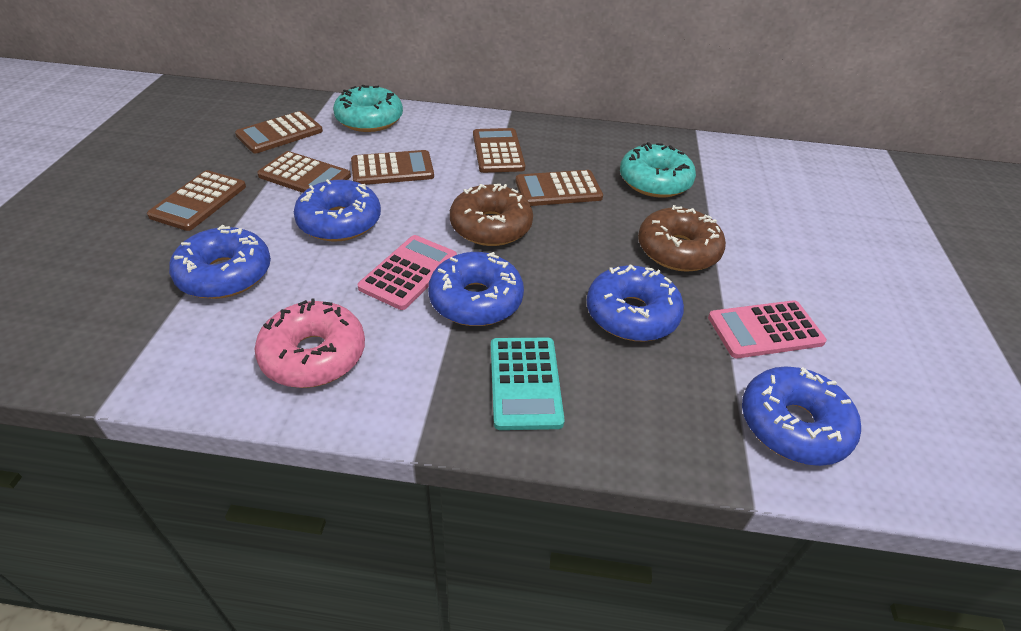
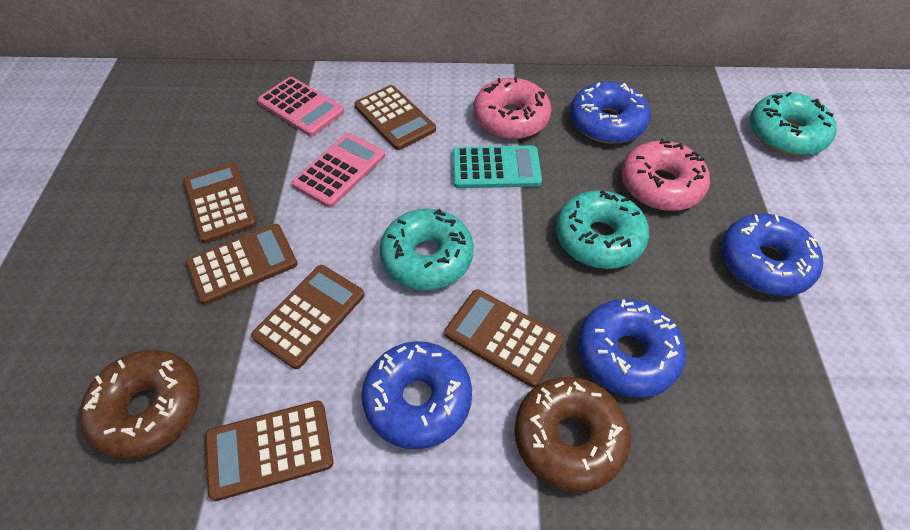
blue donut: 5 -> 4
pink donut: 1 -> 2
turquoise donut: 2 -> 3

